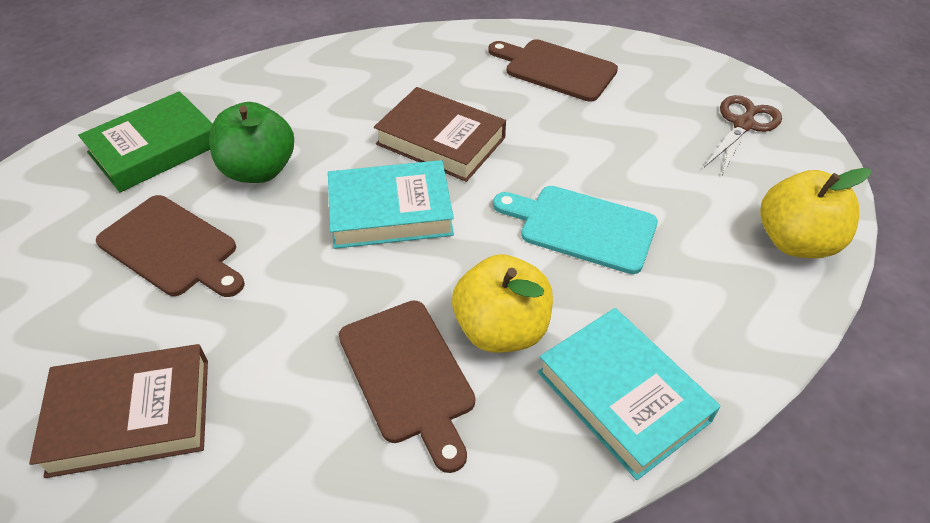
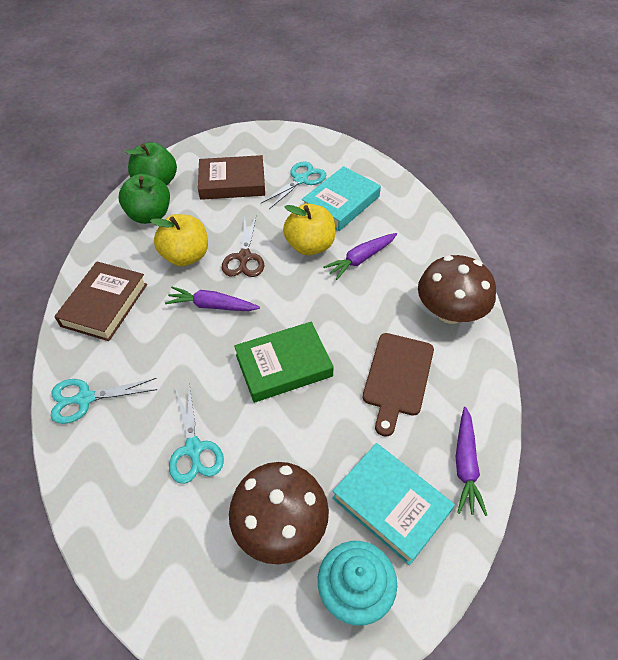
brown cutting board: 3 -> 1
brown mushroom: 0 -> 2
green apple: 1 -> 2
purple carrot: 0 -> 3
turquoise cupcake: 0 -> 1
turquoise cutting board: 1 -> 0
turquoise scissors: 0 -> 3

